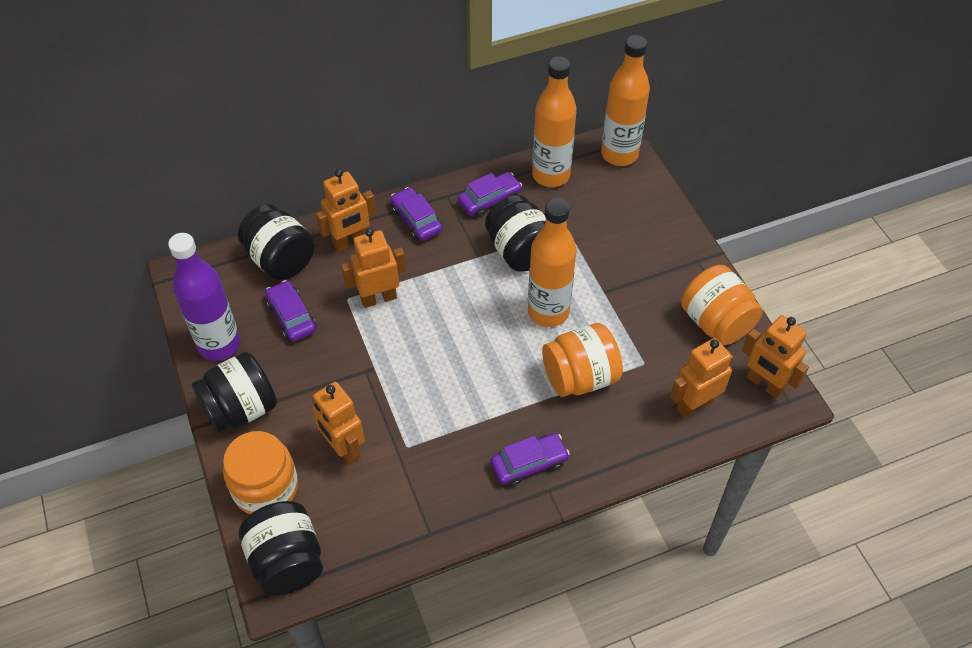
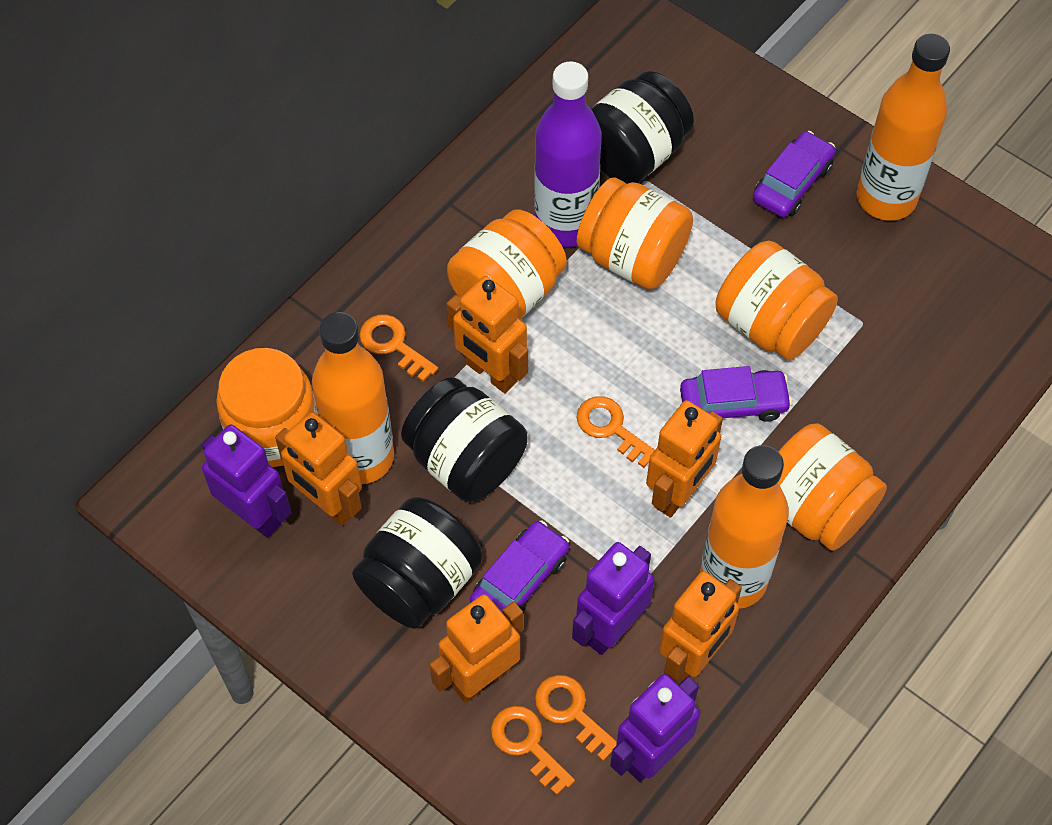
black jar: 4 -> 3
orange jar: 3 -> 5
orange key: 0 -> 4
purple car: 4 -> 3
purple robot: 0 -> 3

